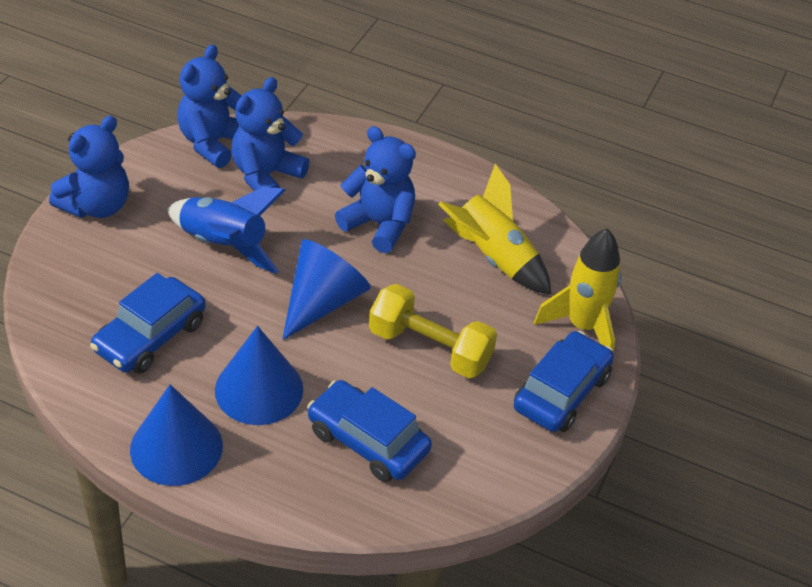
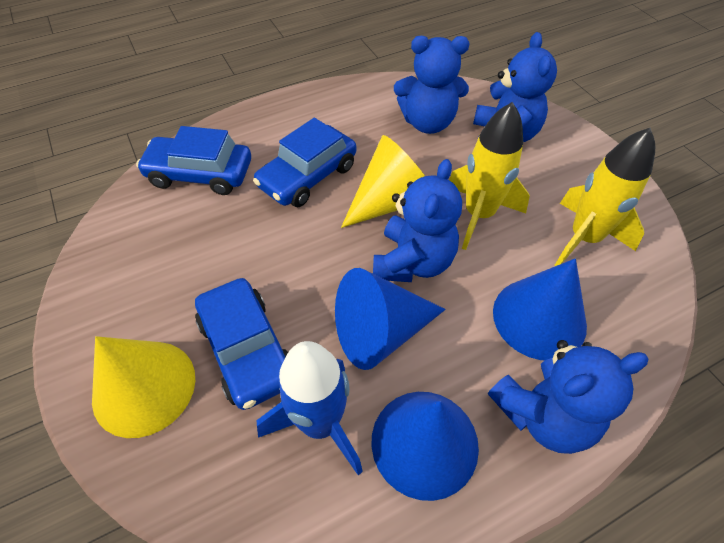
yellow cone: 0 -> 2
yellow dumbbell: 1 -> 0

